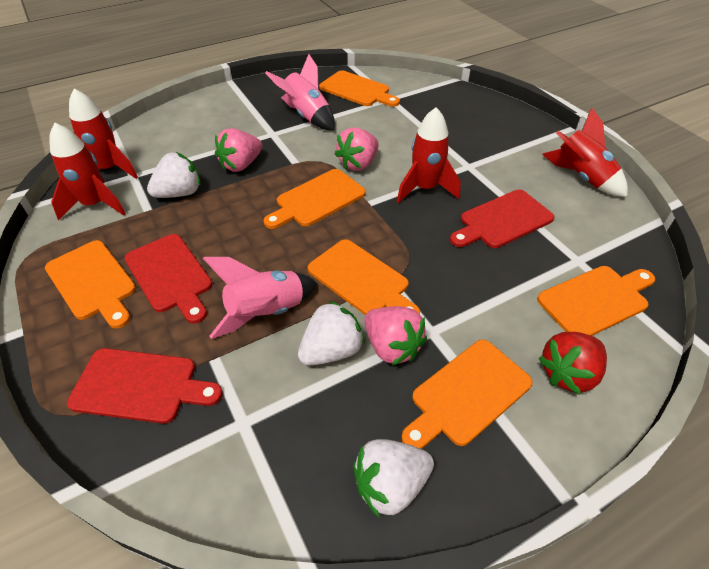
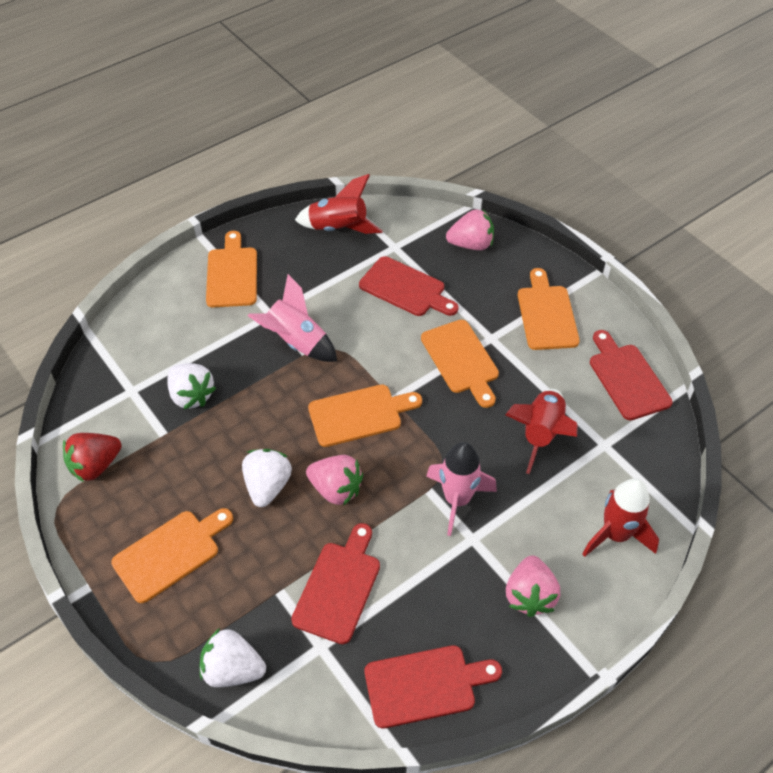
orange cutting board: 6 -> 5
red cutting board: 3 -> 4
red rocket: 4 -> 3

